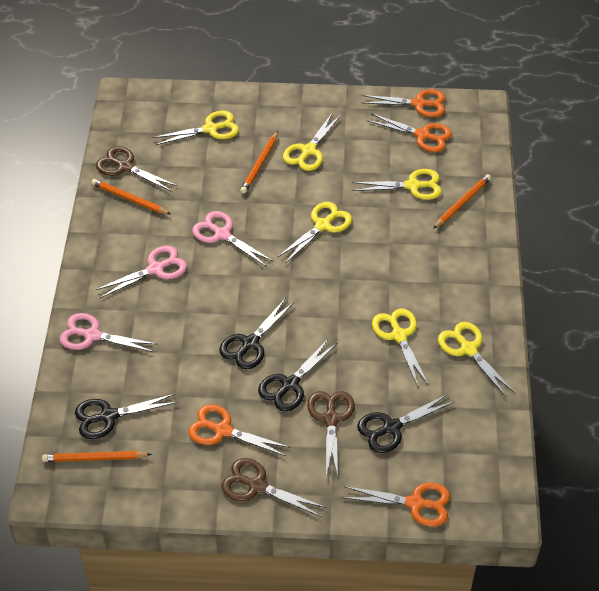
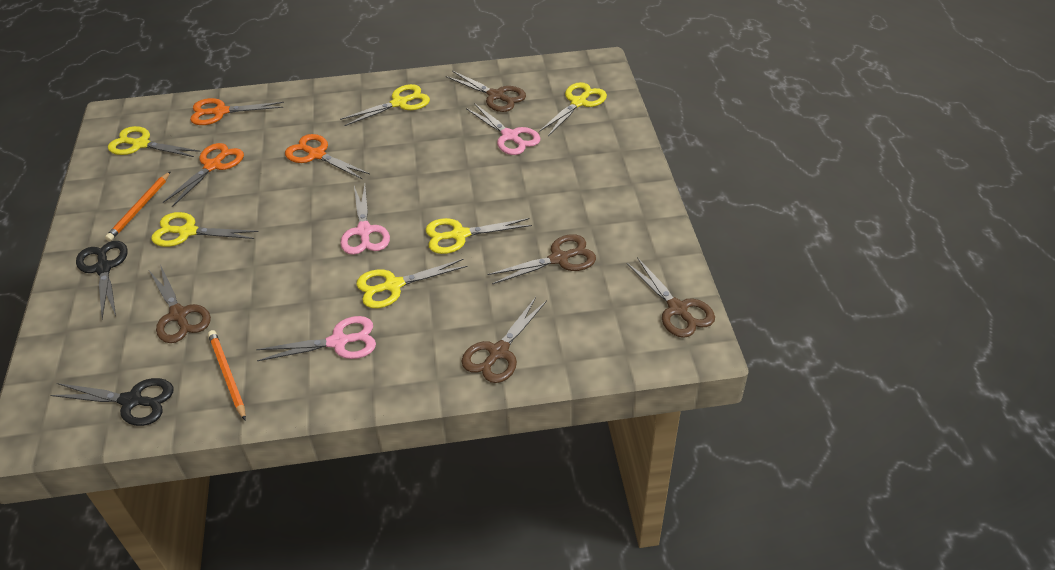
black scissors: 4 -> 2
brown scissors: 3 -> 5
orange pencil: 4 -> 2
orange scissors: 4 -> 3

